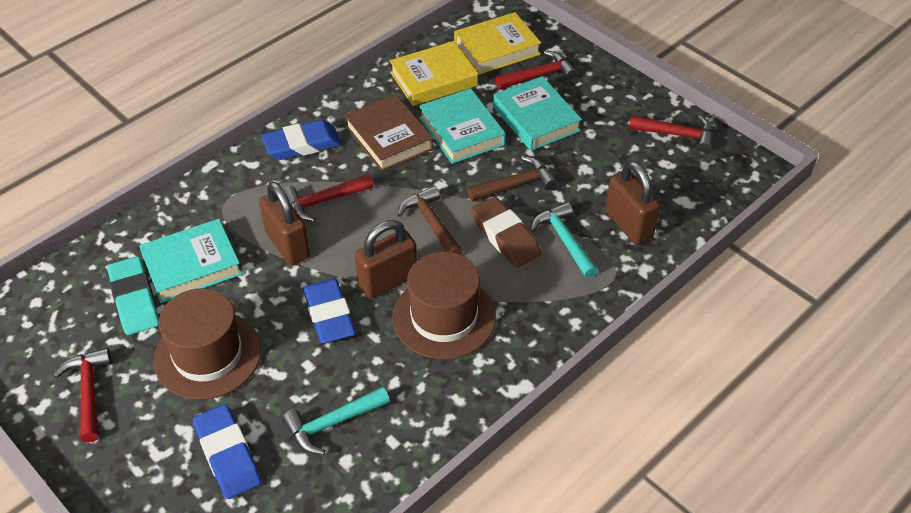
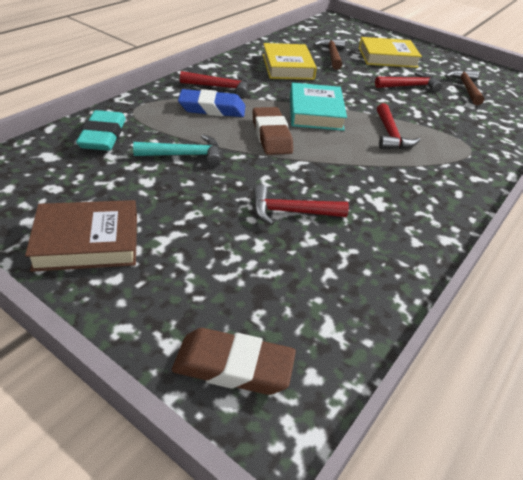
blue eraser: 3 -> 1
brown eraser: 1 -> 2
brown hat: 2 -> 0
brown padlock: 3 -> 0
turquoise book: 3 -> 1
turquoise hammer: 2 -> 1

